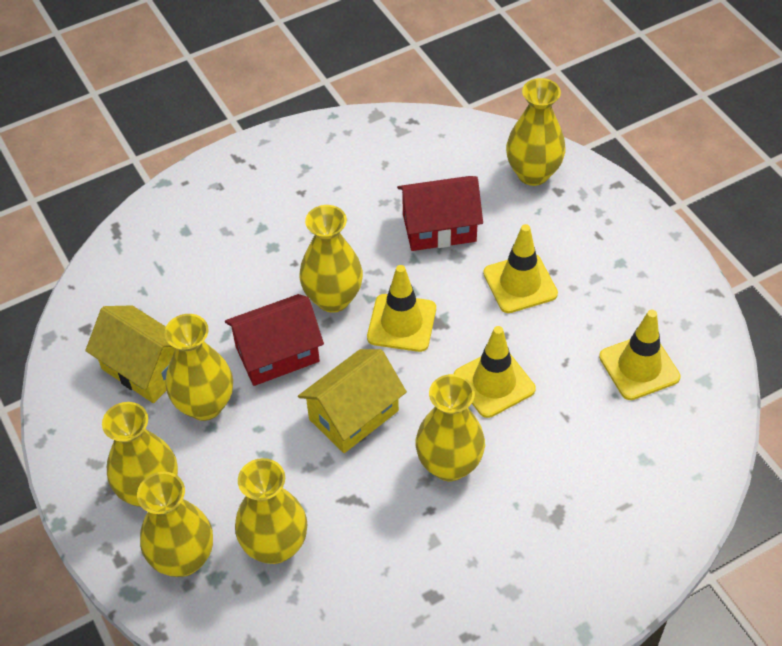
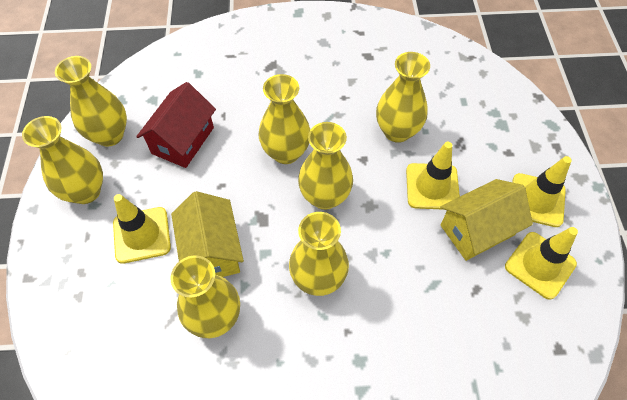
red house: 2 -> 1

